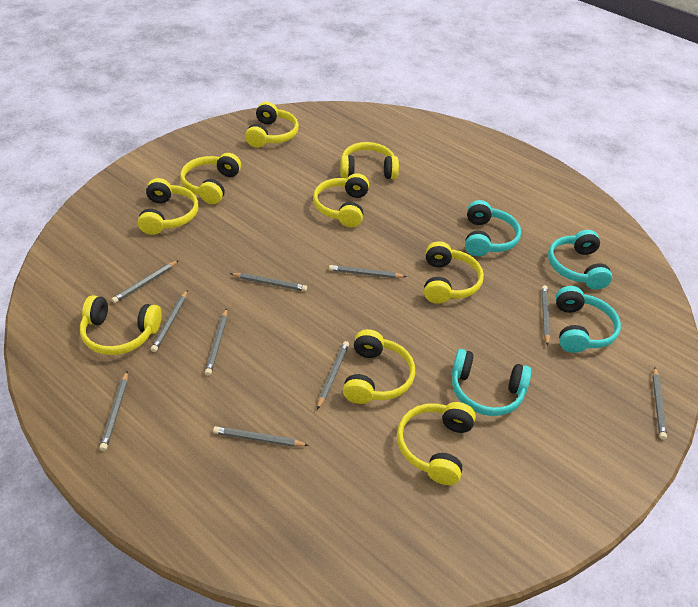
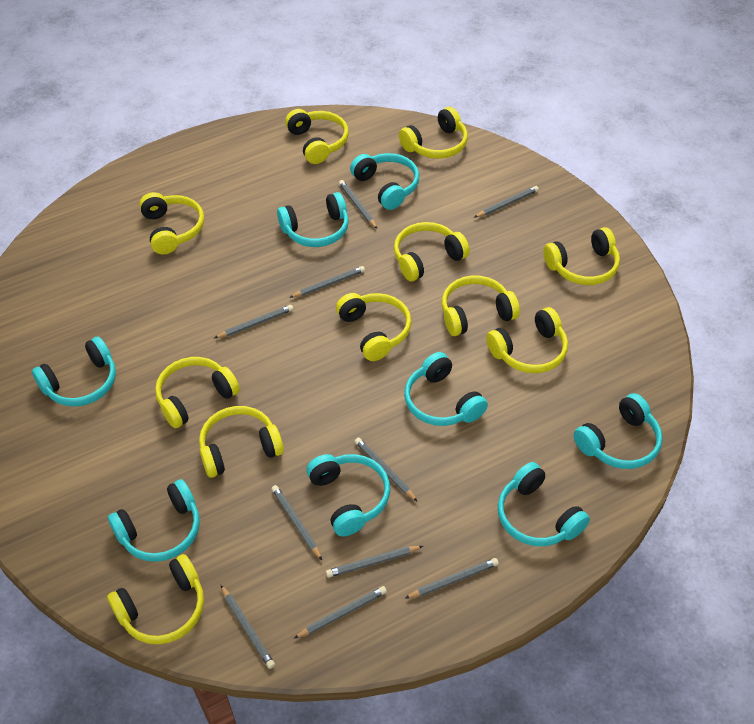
turquoise headphones: 4 -> 8
yellow headphones: 9 -> 11

